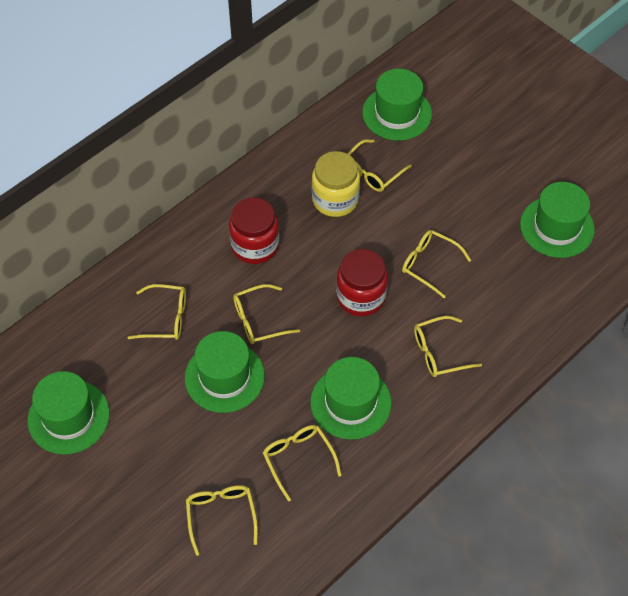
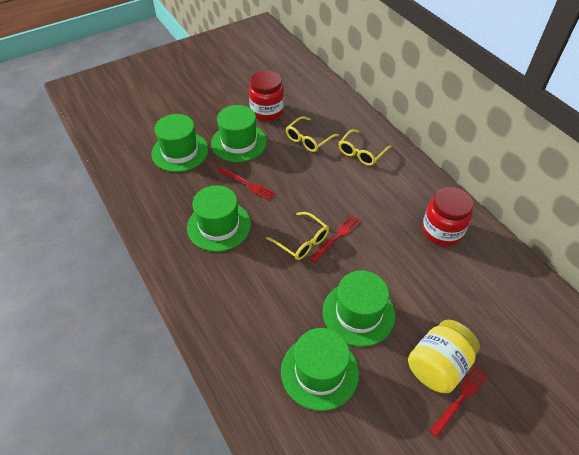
red fork: 0 -> 3
yellow glasses: 7 -> 3

